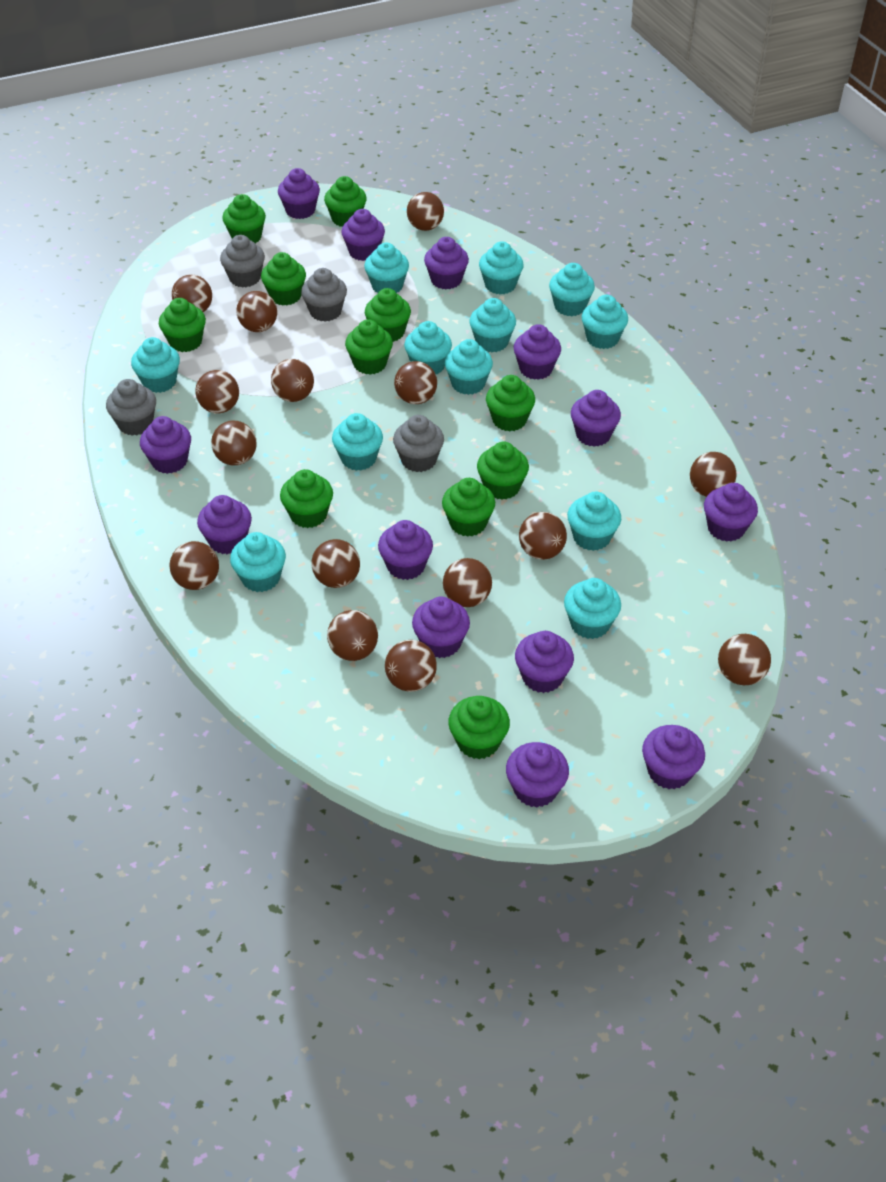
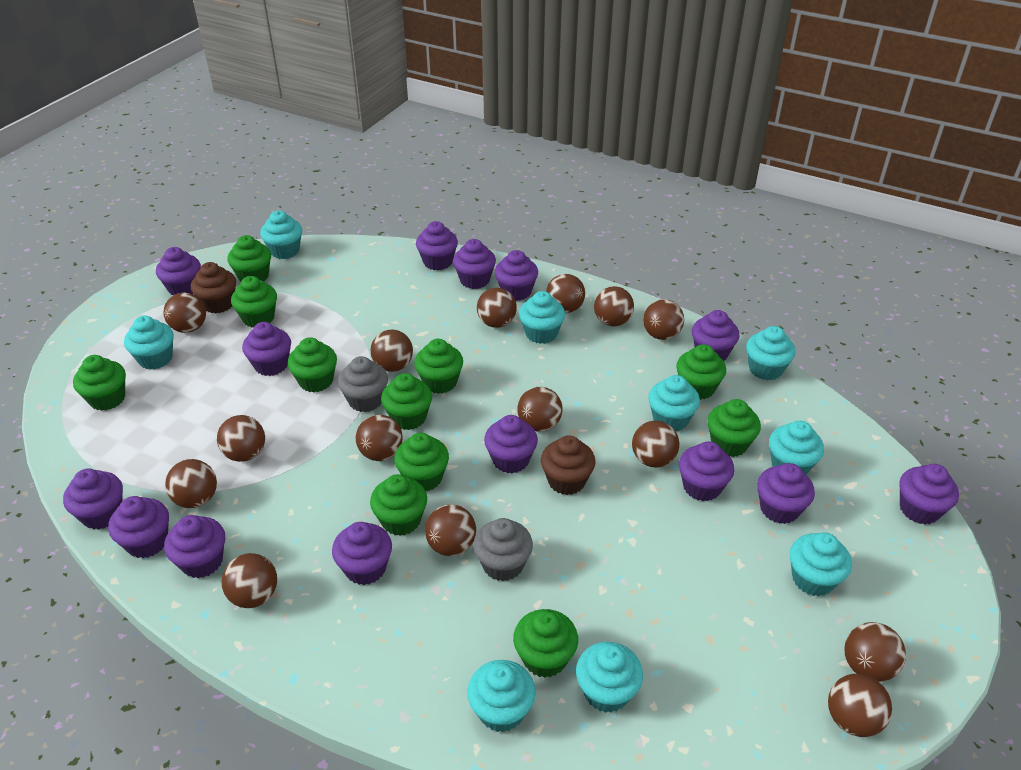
brown cupcake: 0 -> 2
grey cupcake: 4 -> 2
purple cupcake: 13 -> 14
turquoise cupcake: 12 -> 9

